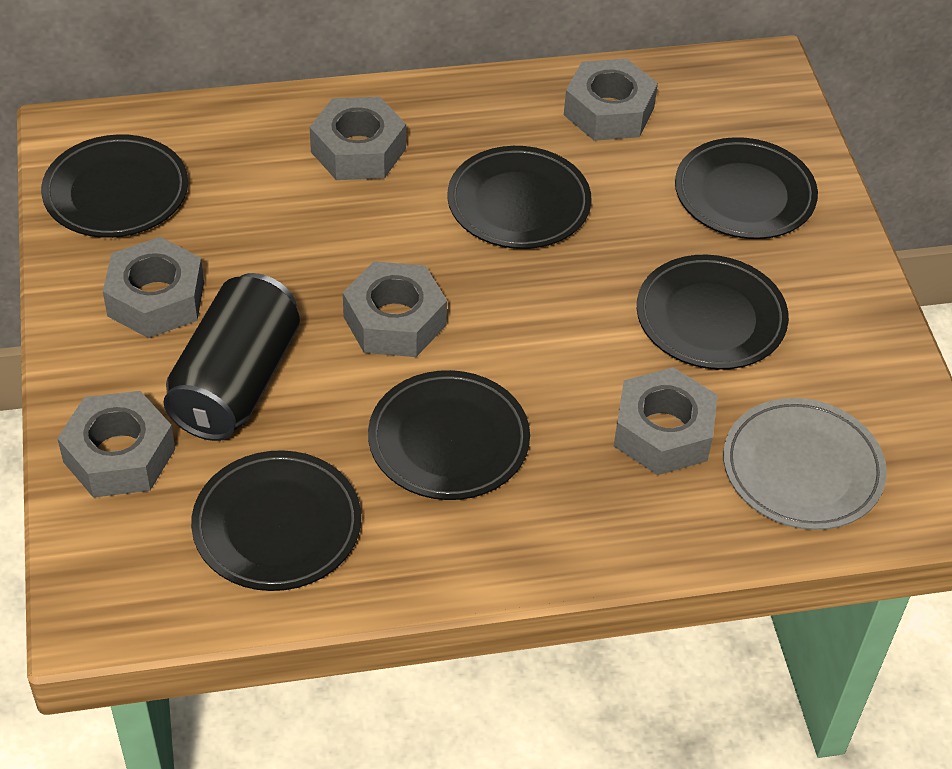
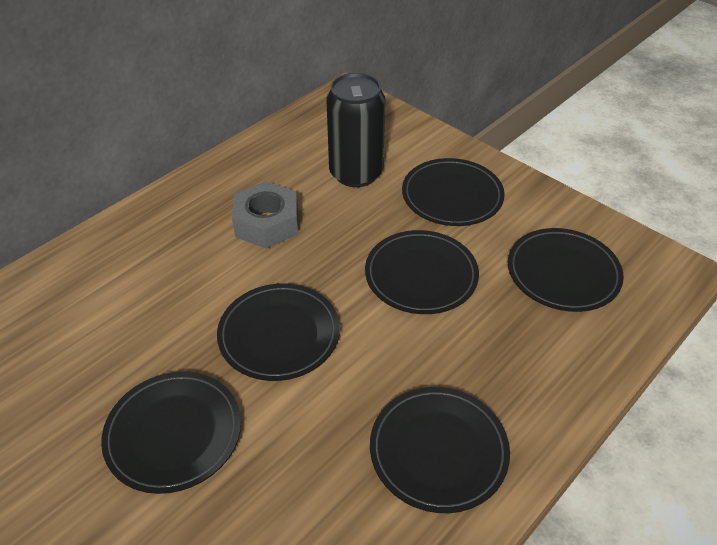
grey nut: 6 -> 1
grey plate: 1 -> 0

